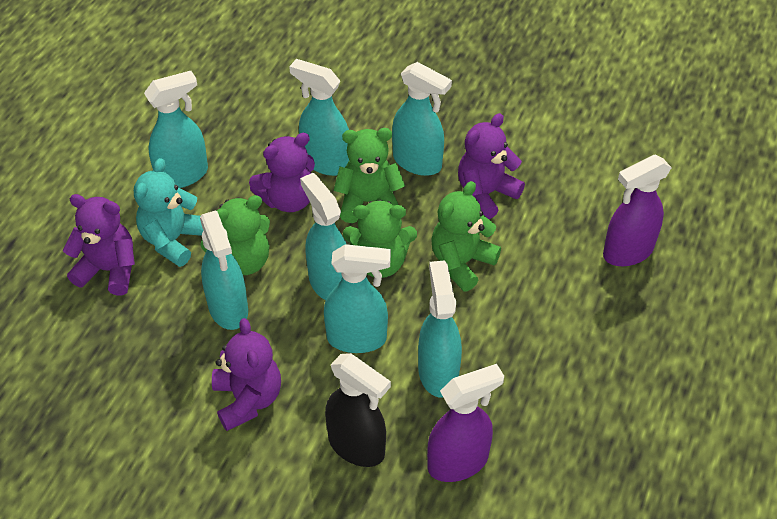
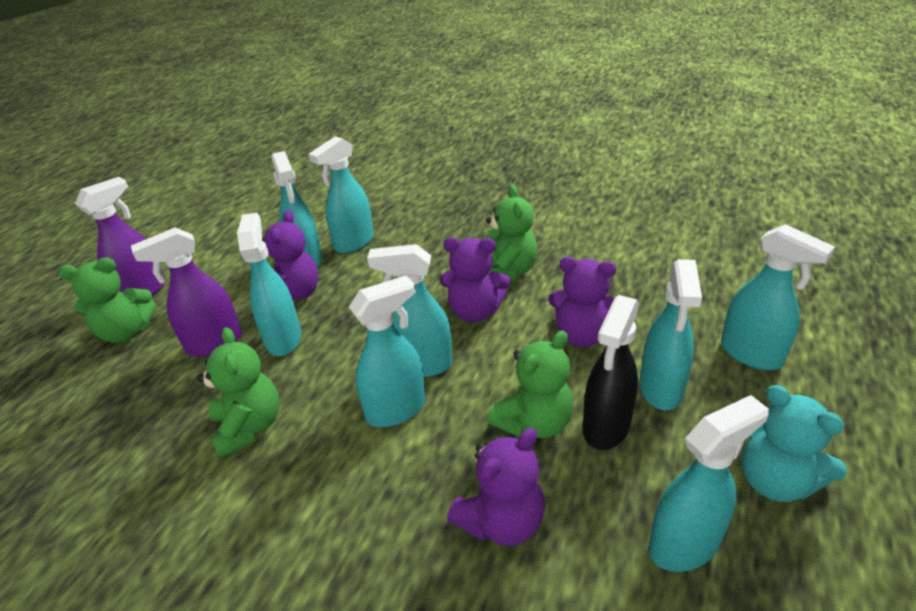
turquoise spray bottle: 7 -> 8

